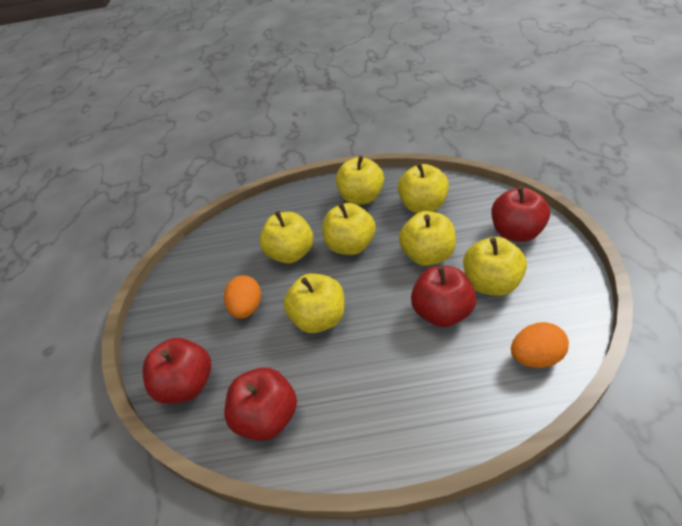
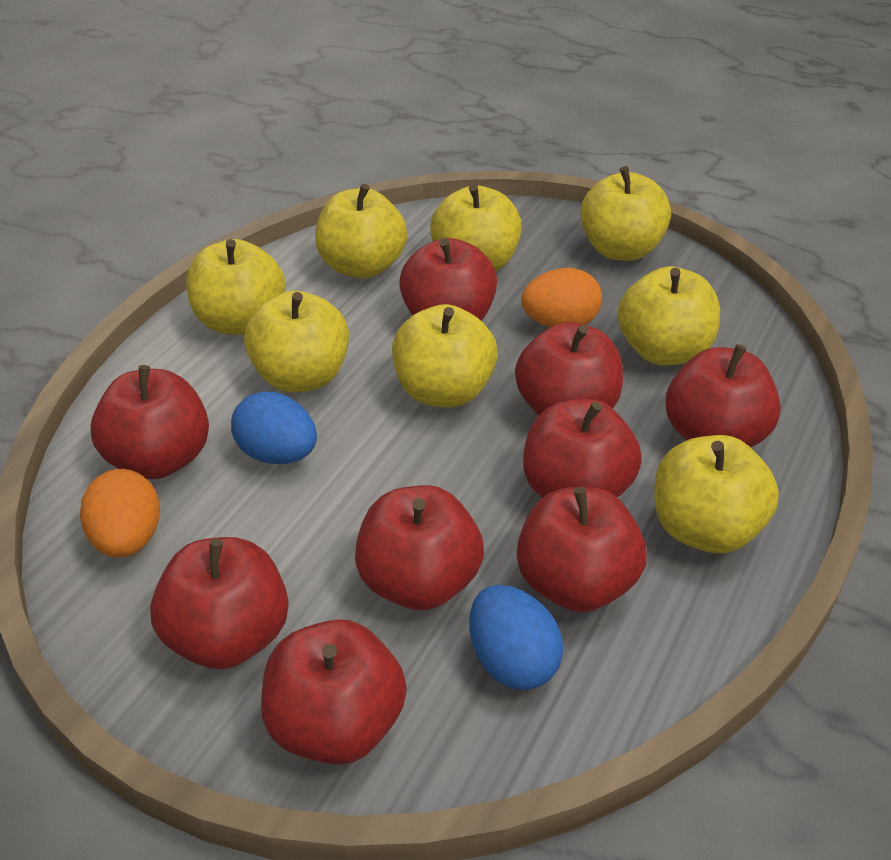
blue egg: 0 -> 2
red apple: 4 -> 9
yellow apple: 7 -> 8

